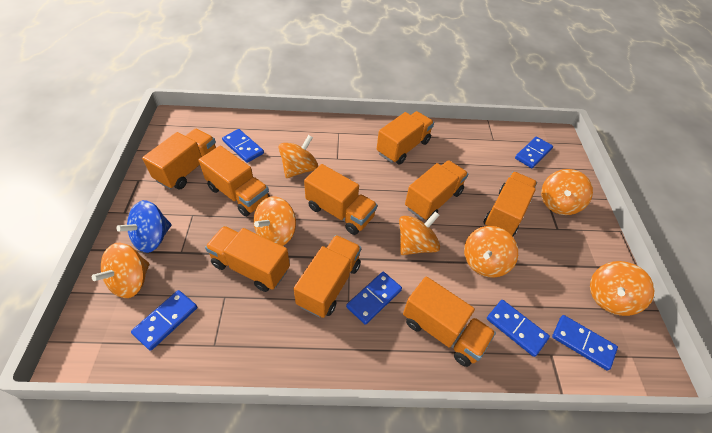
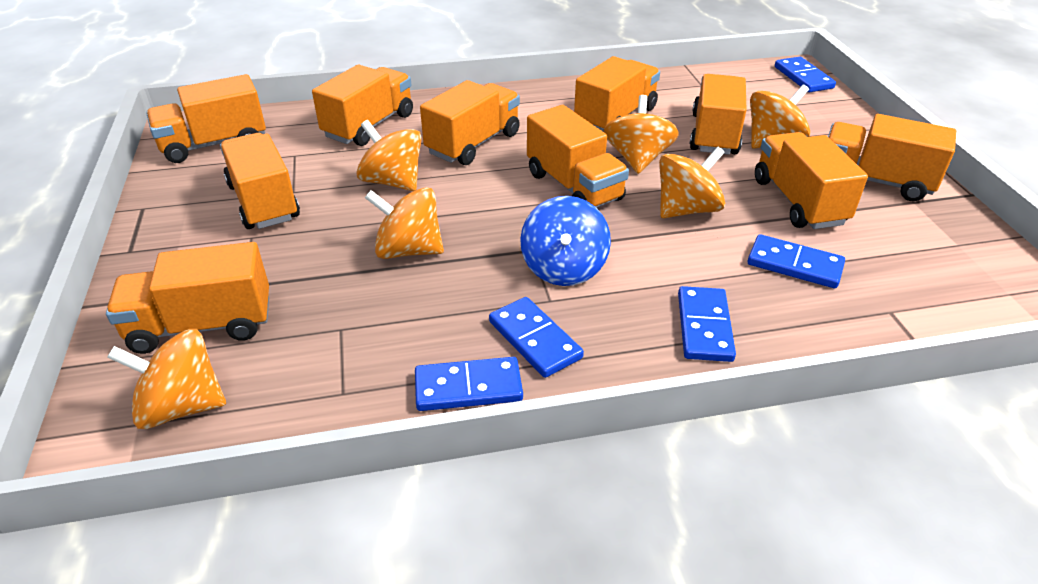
blue domino: 6 -> 5
orange spinning top: 7 -> 6
orange truck: 9 -> 10

